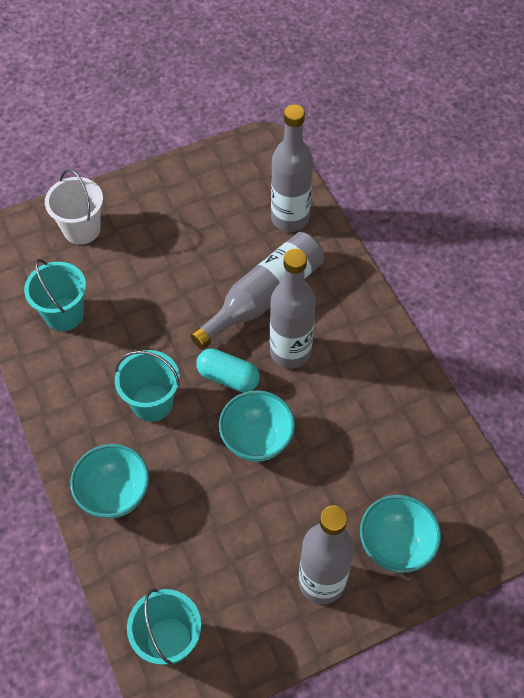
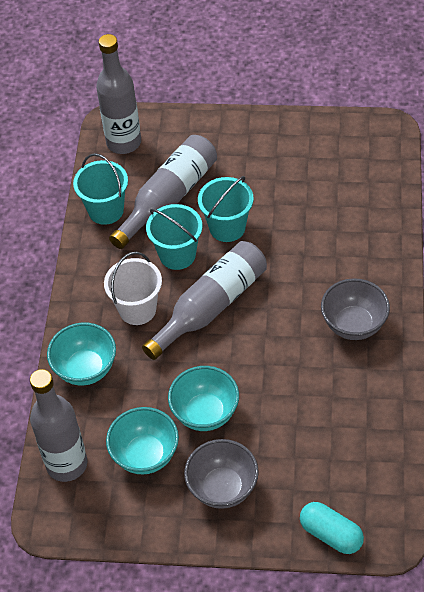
grey bowl: 0 -> 2

